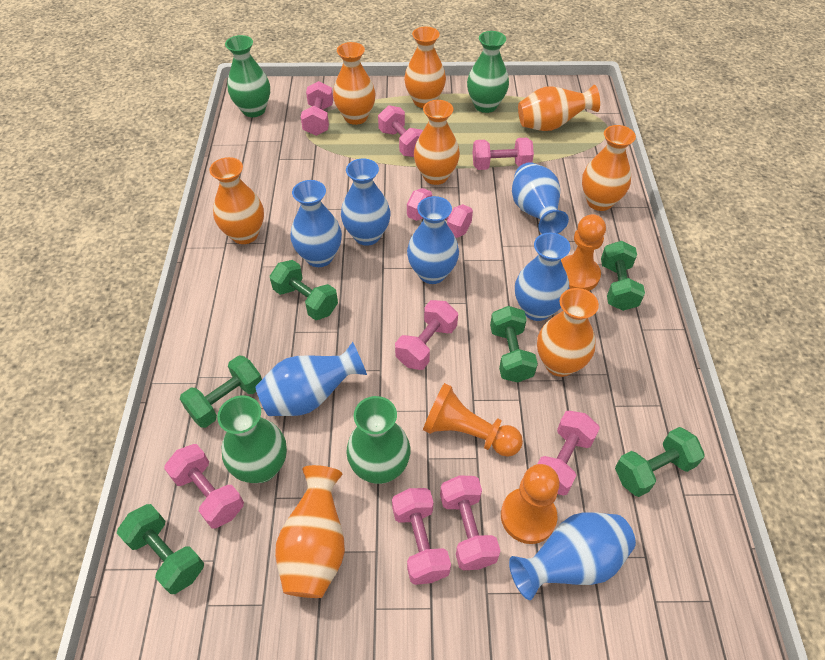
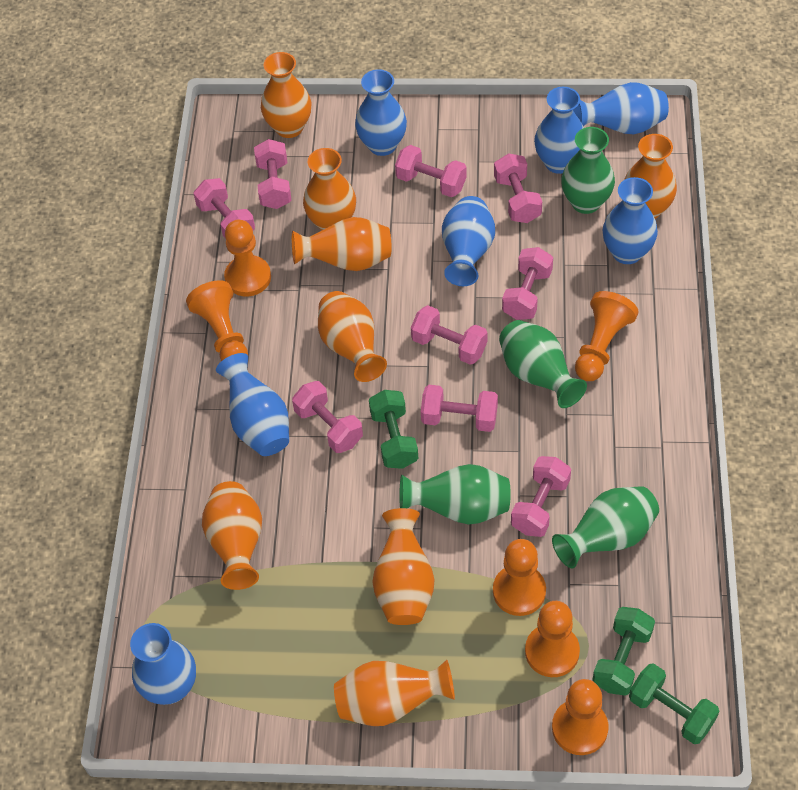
green dumbbell: 6 -> 3
orange pawn: 3 -> 6

